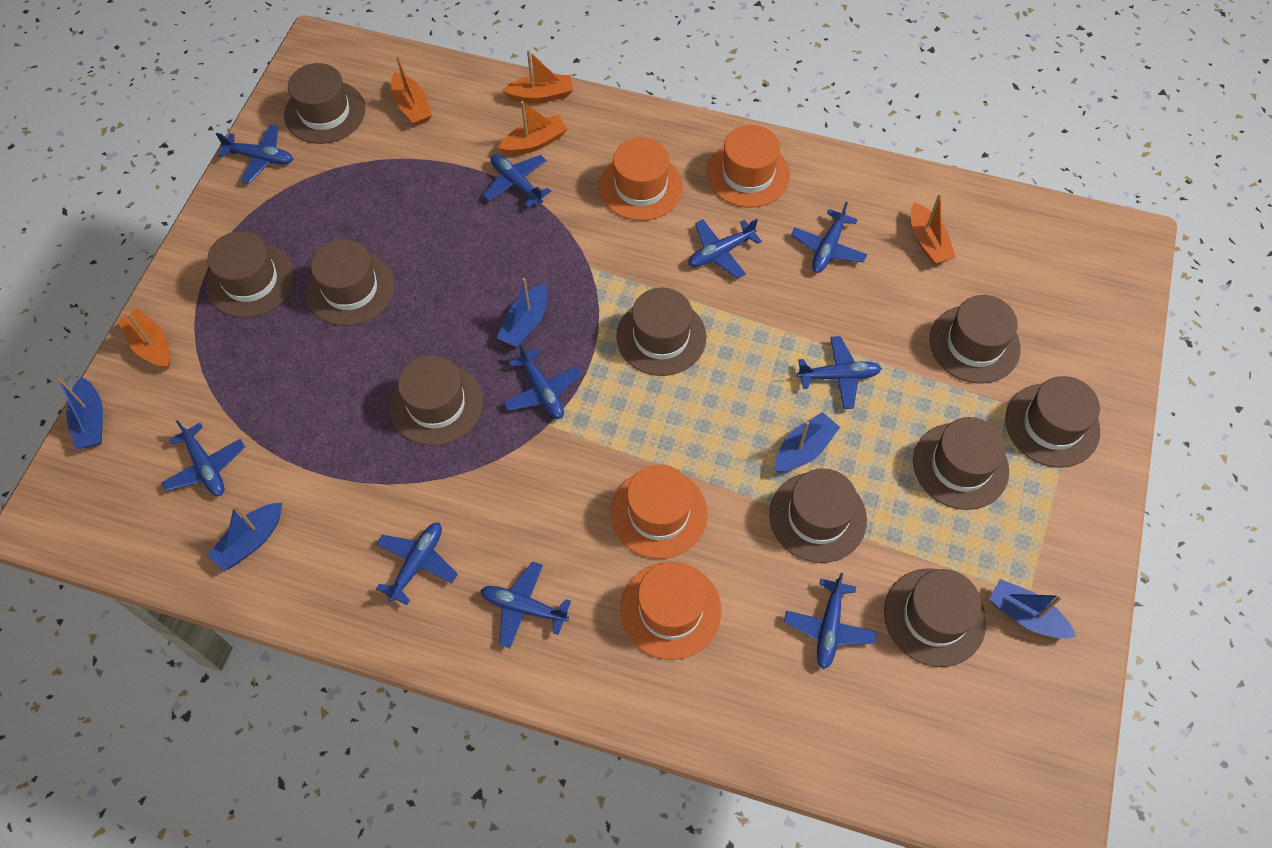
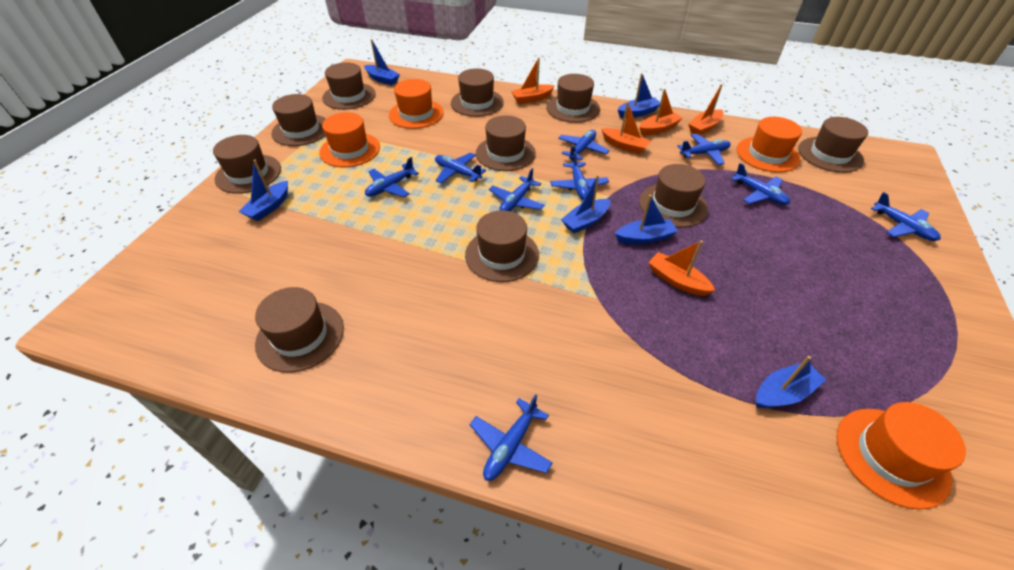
blue boat: 5 -> 6
blue plane: 10 -> 9

